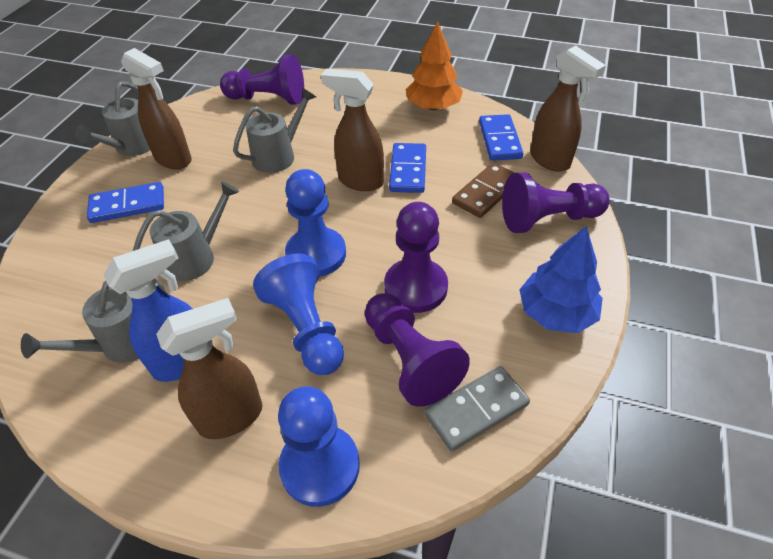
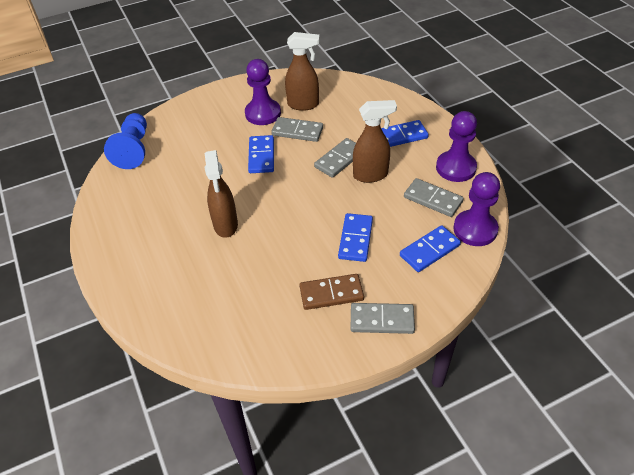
blue domino: 3 -> 4
blue pawn: 3 -> 1
blue spray bottle: 1 -> 0
blue tree: 1 -> 0
brown spray bottle: 4 -> 3
grey domino: 1 -> 4
grey watering can: 4 -> 0
orange tree: 1 -> 0
purple pawn: 4 -> 3

